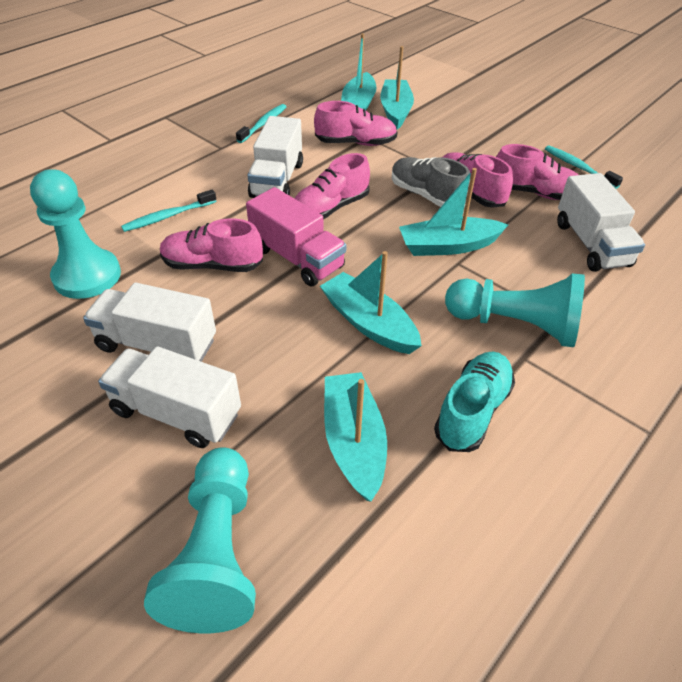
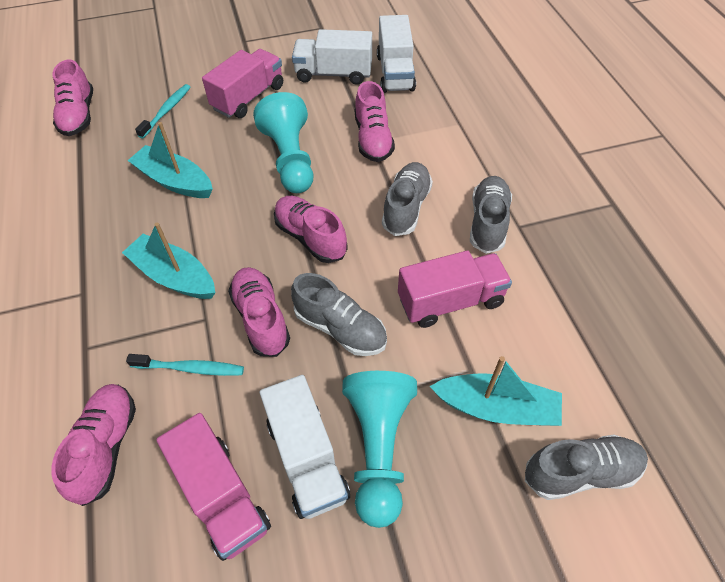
grey shoe: 1 -> 4
pink truck: 1 -> 3
turquoise boat: 5 -> 3
turquoise pawn: 3 -> 2
turquoise shoe: 1 -> 0
turquoise toothbrush: 3 -> 2
white truck: 4 -> 3

